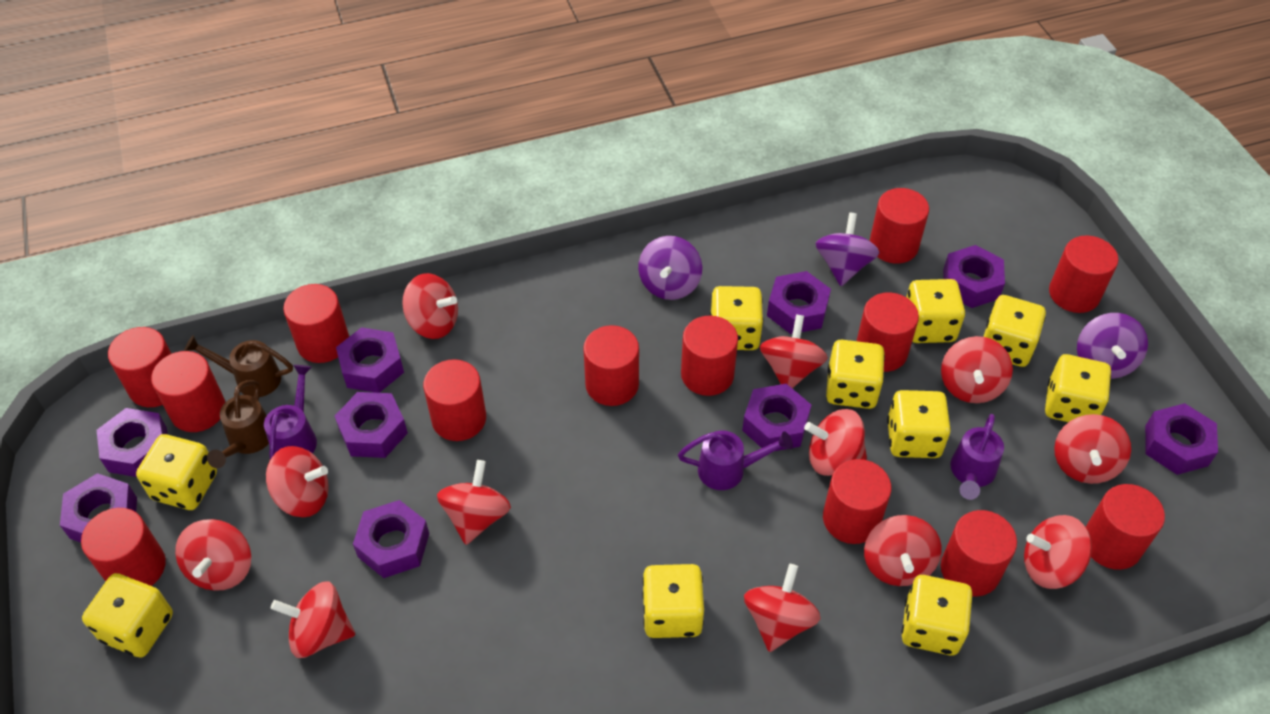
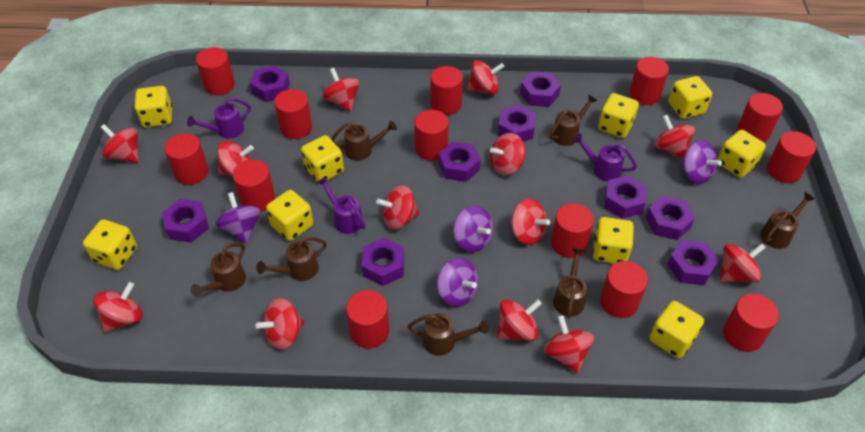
brown watering can: 2 -> 7
purple spinning top: 3 -> 4
red spinning top: 12 -> 13
yellow dice: 10 -> 9

